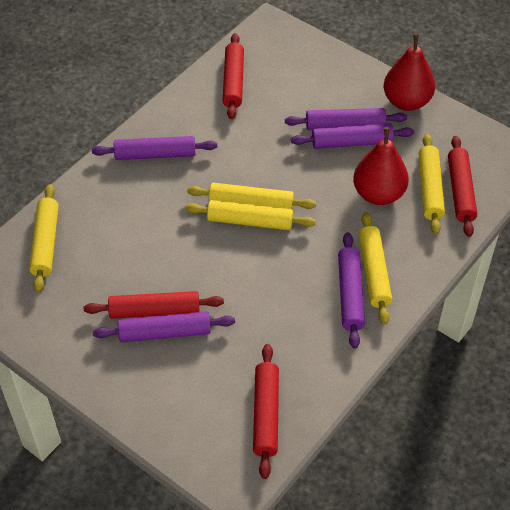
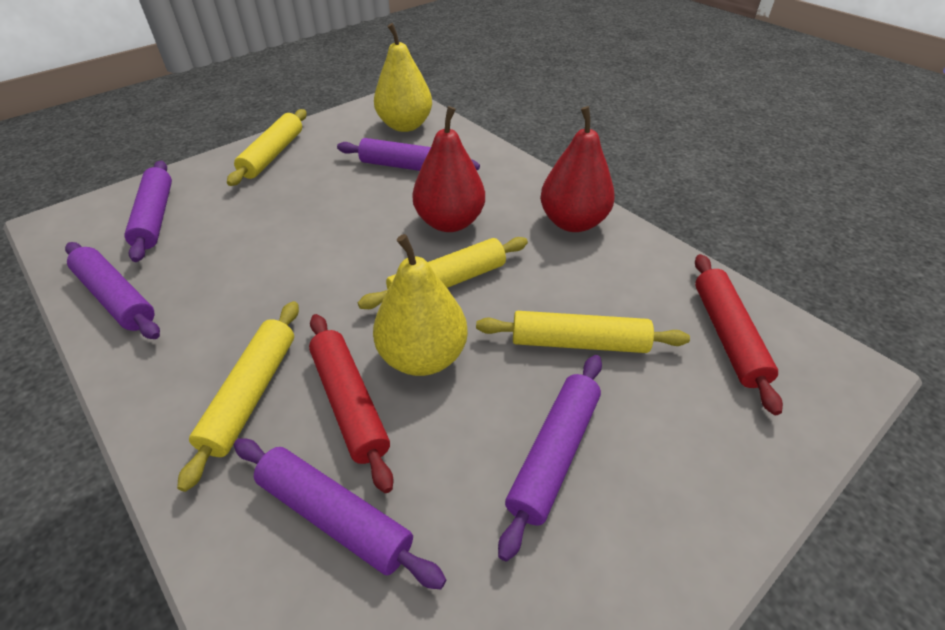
red rolling pin: 4 -> 2
yellow pear: 0 -> 2
yellow rolling pin: 5 -> 4

